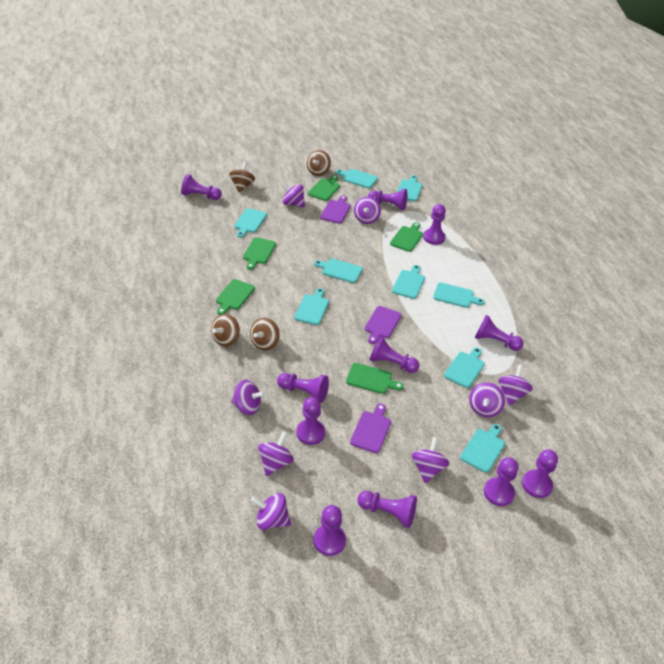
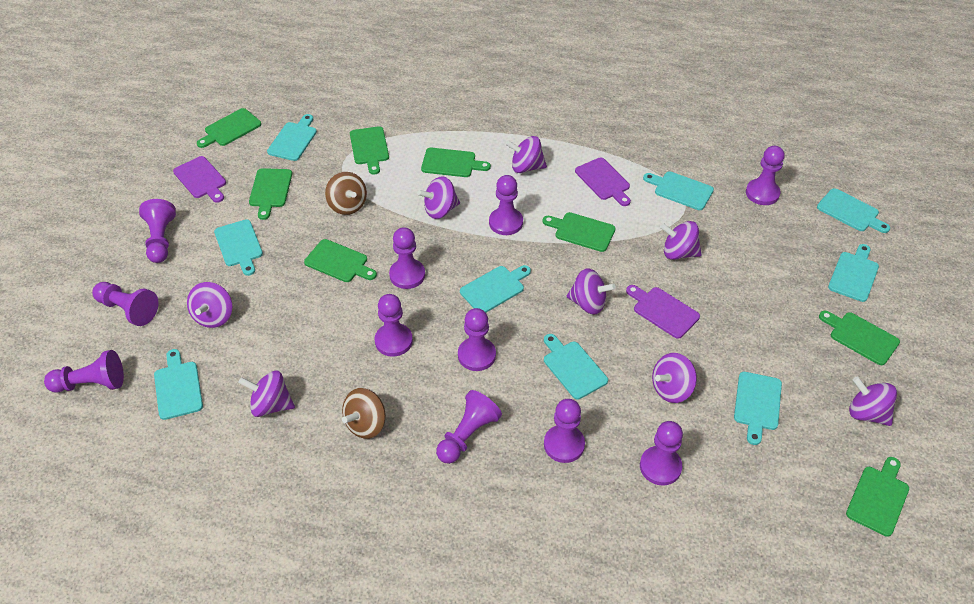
brown spinning top: 4 -> 2
green cutting board: 5 -> 8

